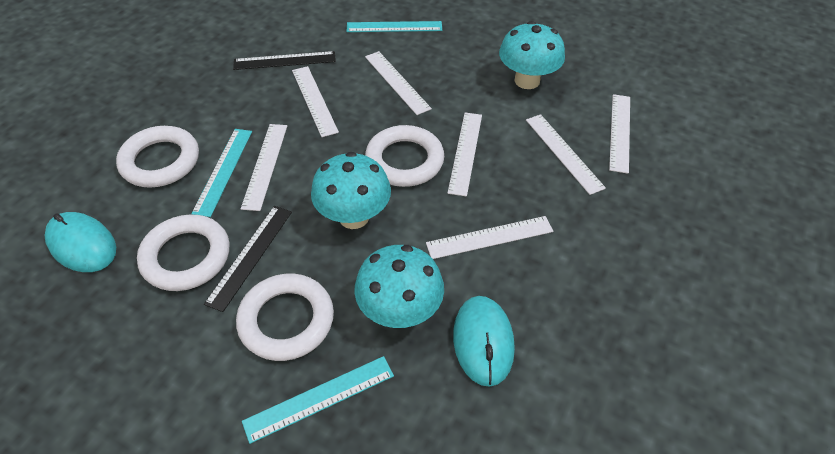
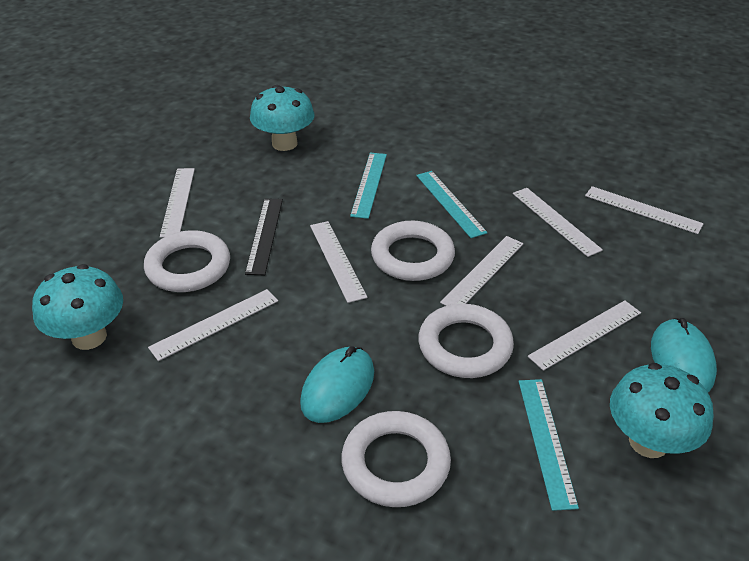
black ruler: 2 -> 1

